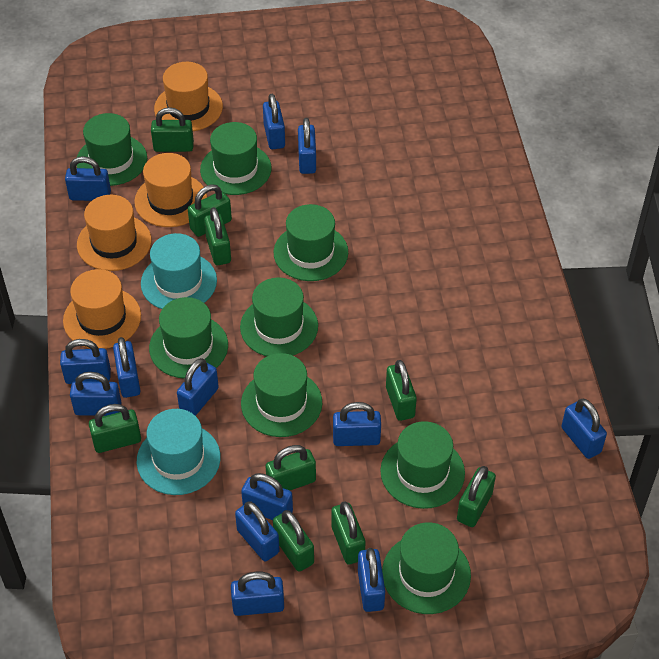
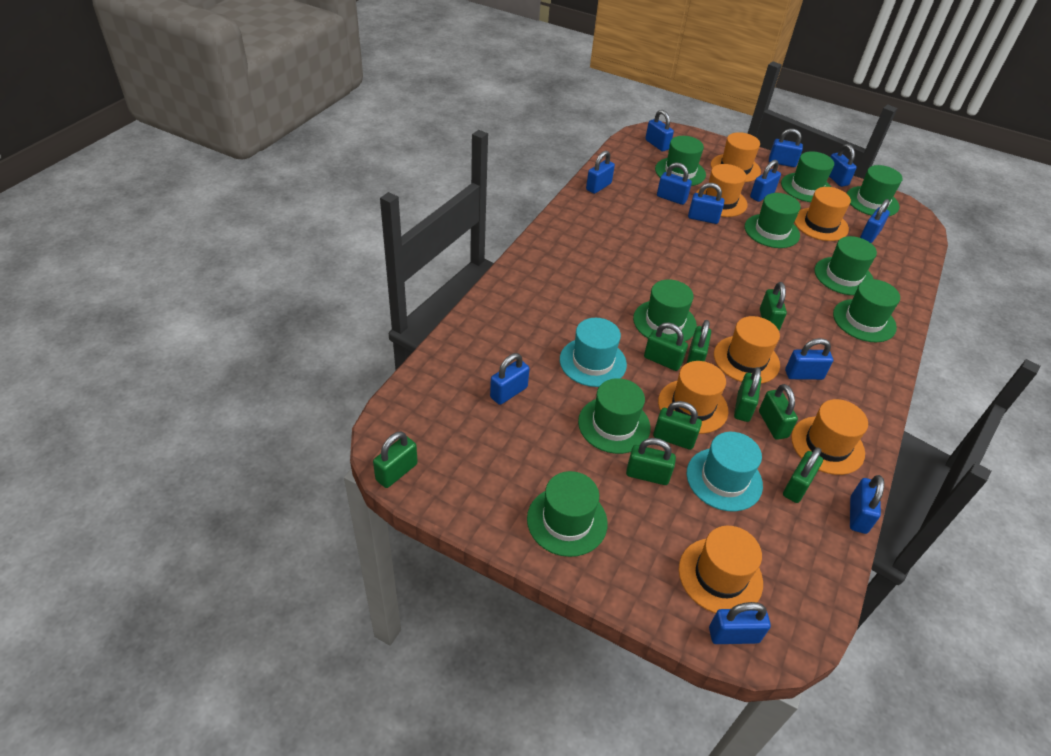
blue padlock: 13 -> 12
green hat: 8 -> 9
orange hat: 4 -> 7

